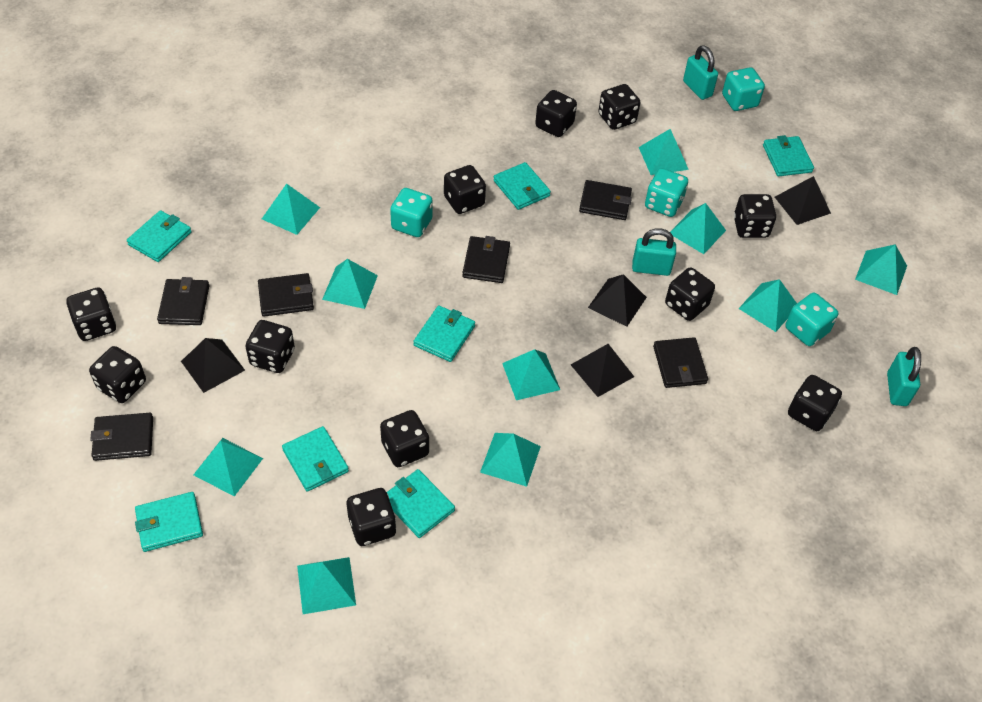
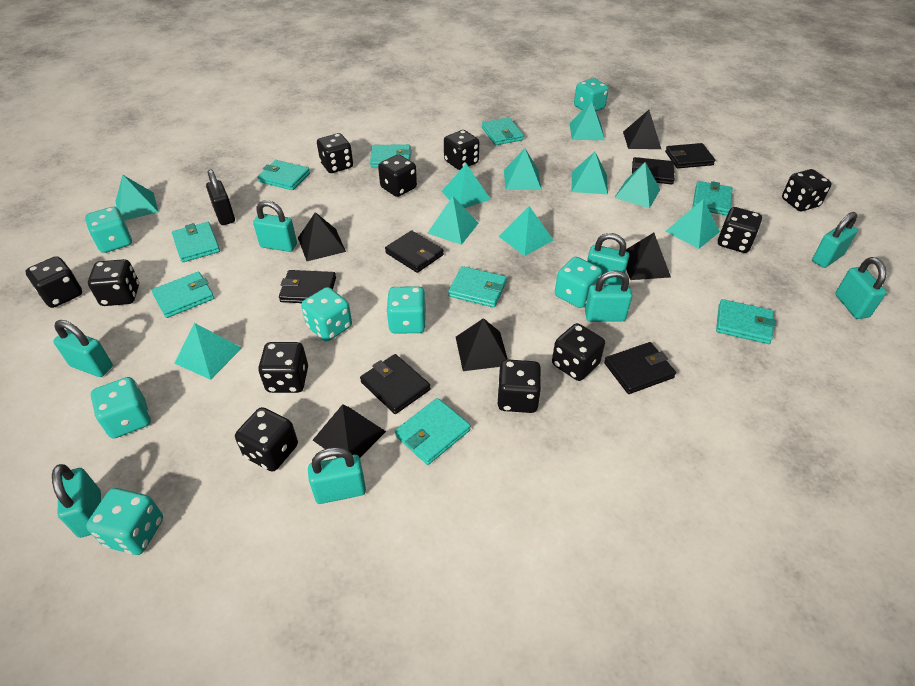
black padlock: 0 -> 1
black pyramid: 4 -> 5
turquoise dice: 4 -> 7
turquoise padlock: 3 -> 8
turquoise wallet: 7 -> 9

